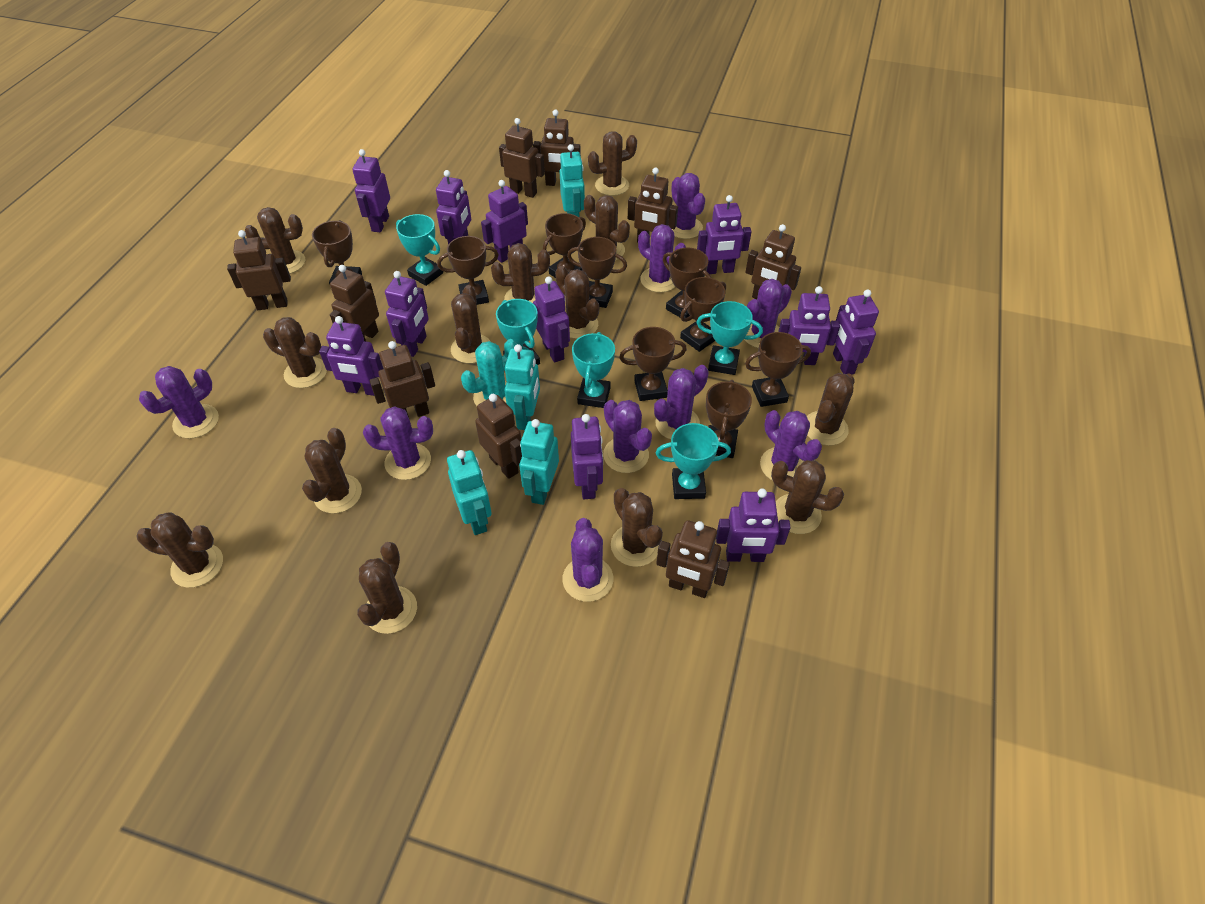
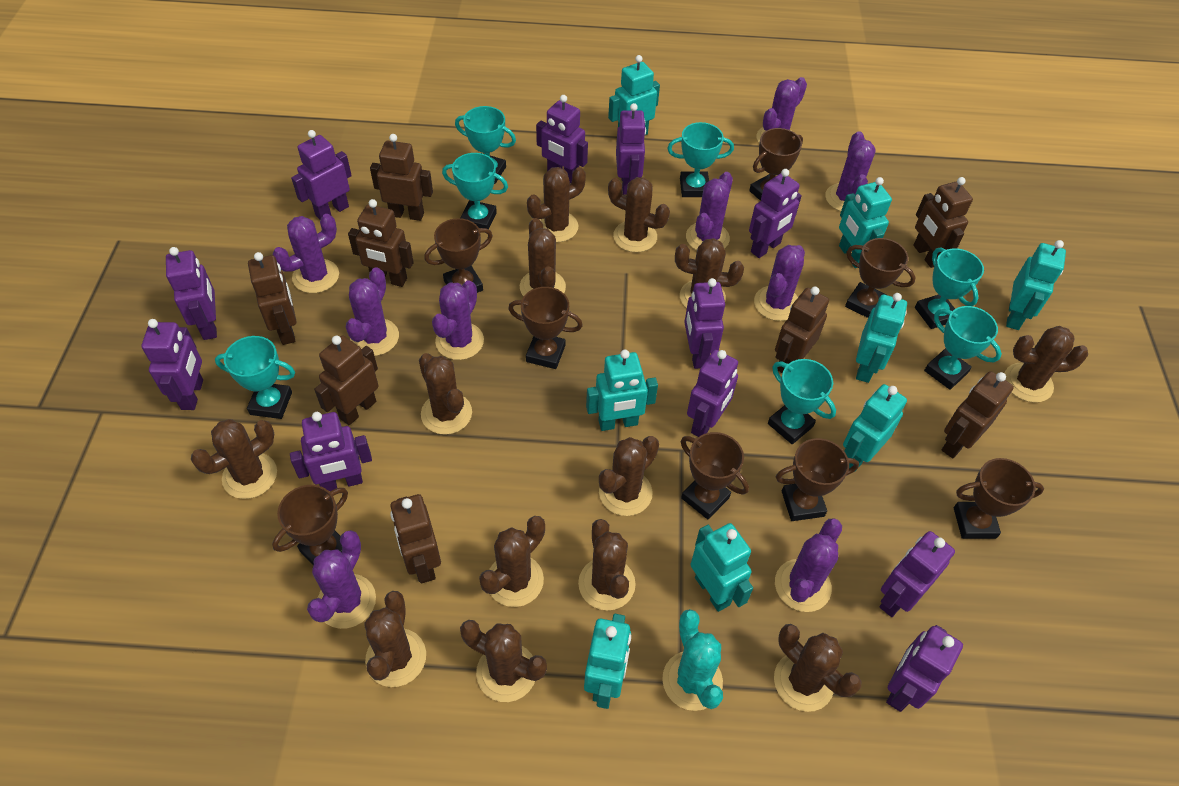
brown robot: 9 -> 8
brown trophy: 9 -> 8
turquoise robot: 4 -> 8
turquoise trophy: 5 -> 7

